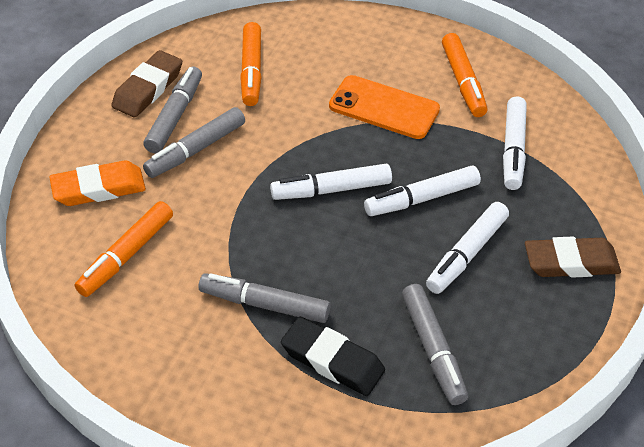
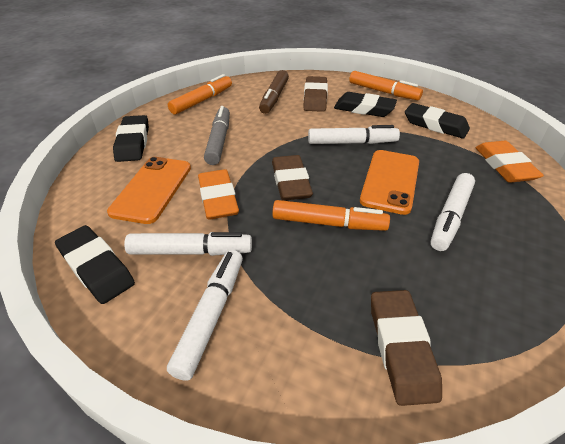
black eraser: 1 -> 4
brown eraser: 2 -> 3
brown marker: 0 -> 1
grey marker: 4 -> 1
orange eraser: 1 -> 2
orange phone: 1 -> 2

